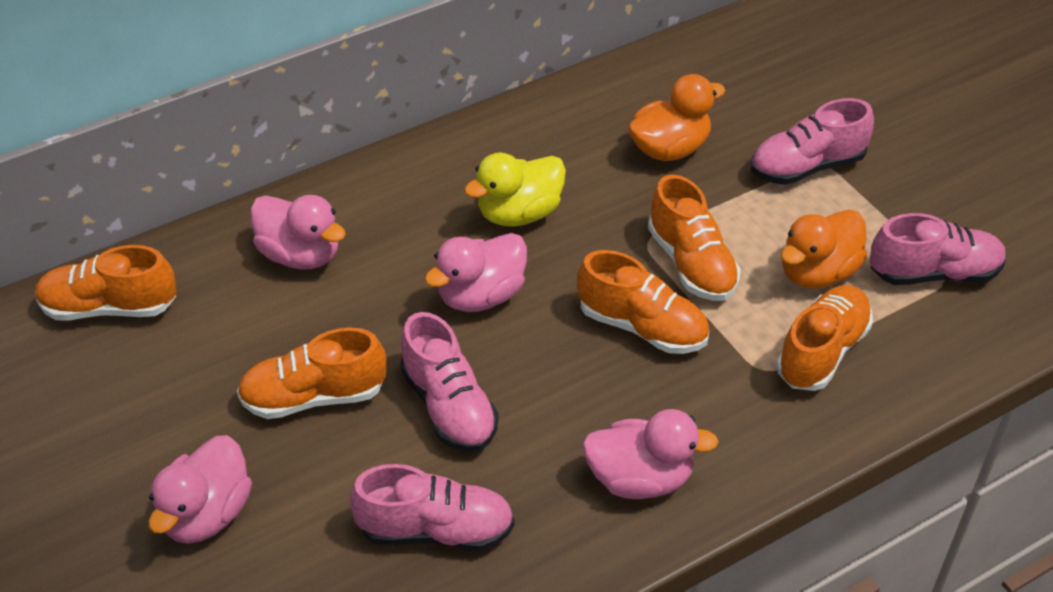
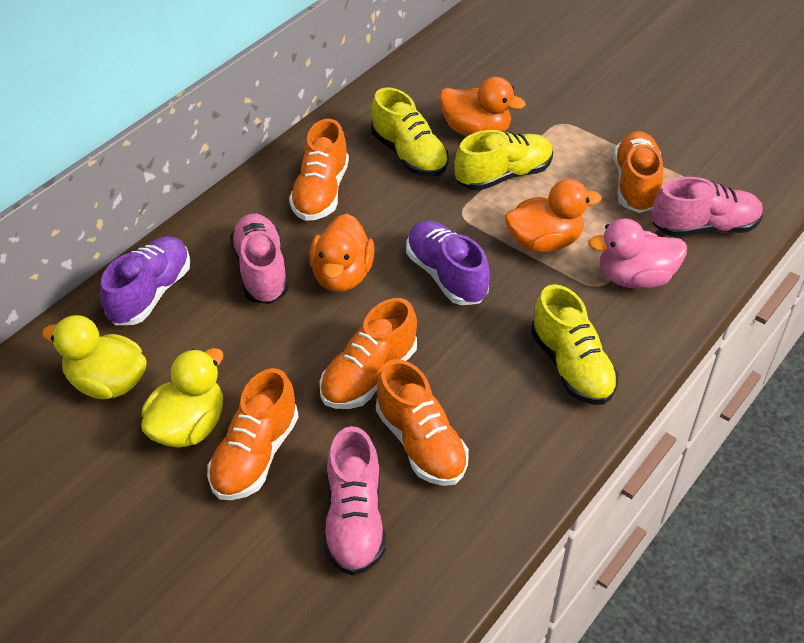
orange duck: 2 -> 3
pink duck: 4 -> 1
pink shoe: 4 -> 3
purple shoe: 0 -> 2
yellow duck: 1 -> 2
yellow shoe: 0 -> 3

